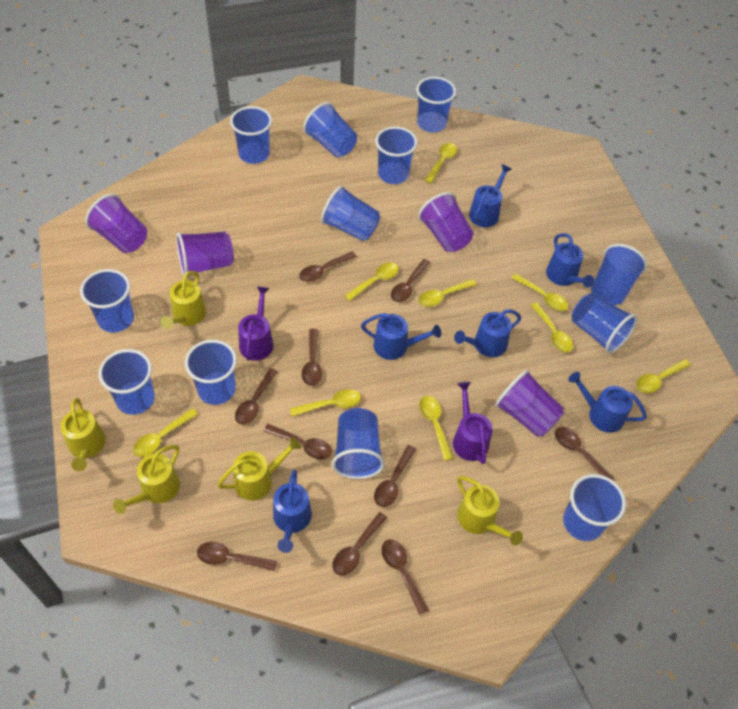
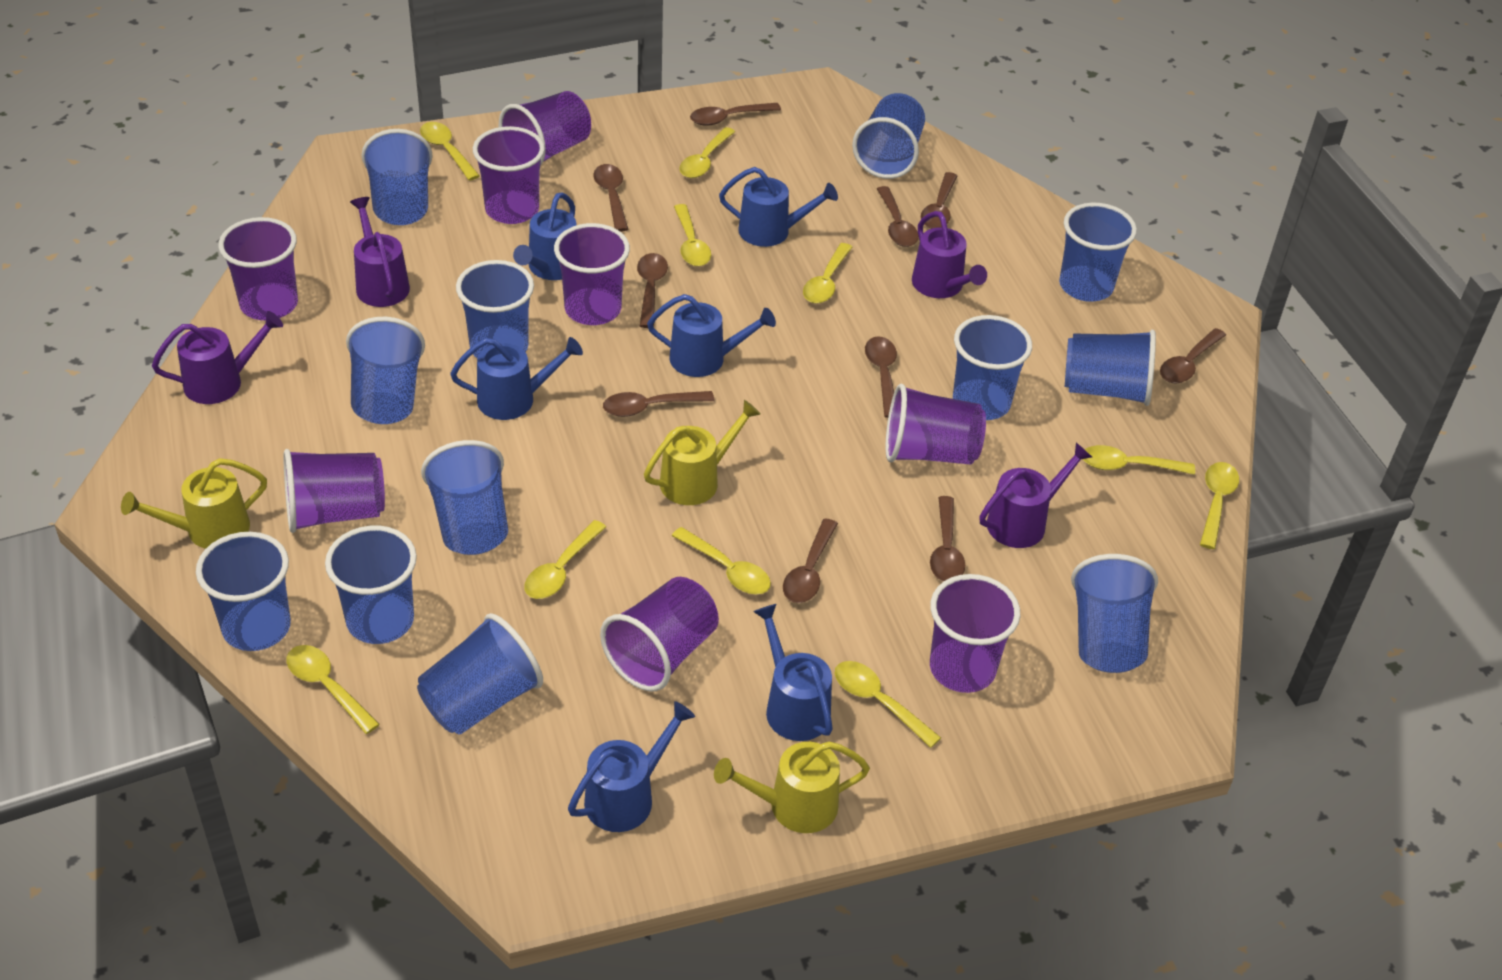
purple cup: 4 -> 8
purple watering can: 2 -> 4
yellow spoon: 9 -> 10
yellow watering can: 5 -> 3

